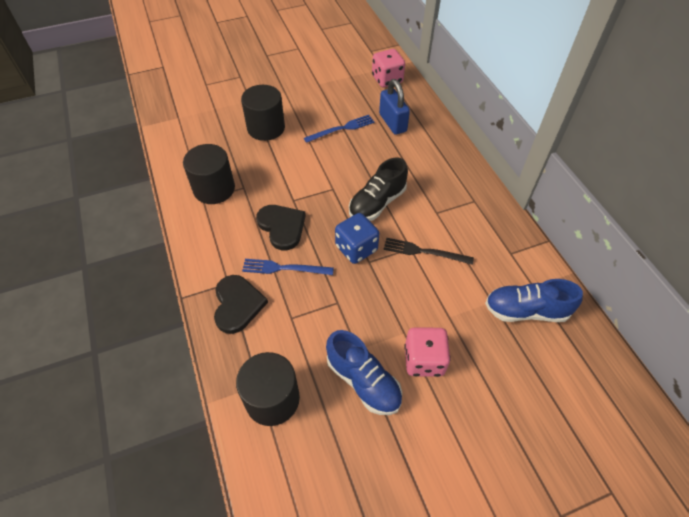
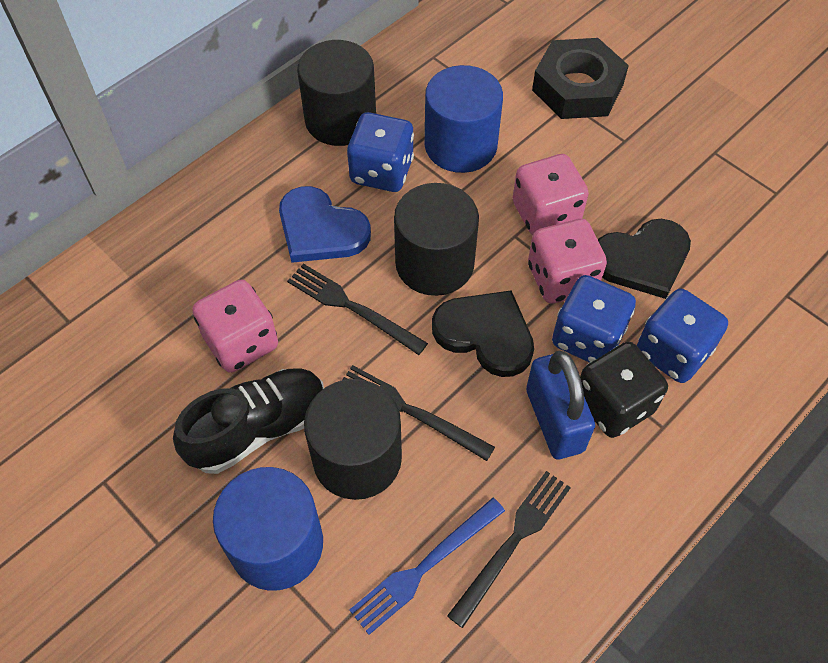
black dice: 0 -> 1
black fork: 1 -> 3
black nut: 0 -> 1
blue cylinder: 0 -> 2
blue dice: 1 -> 3
blue fork: 2 -> 1
blue heart: 0 -> 1
blue shoe: 2 -> 0
pink dice: 2 -> 3

